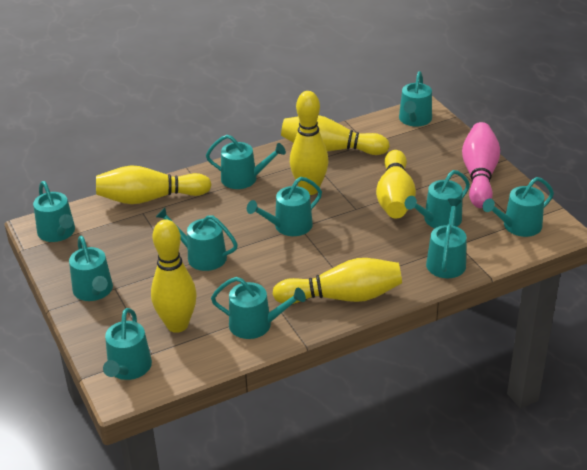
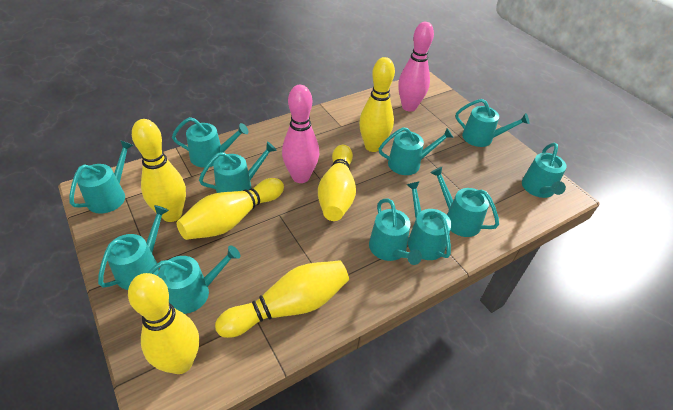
pink bowling pin: 1 -> 2

